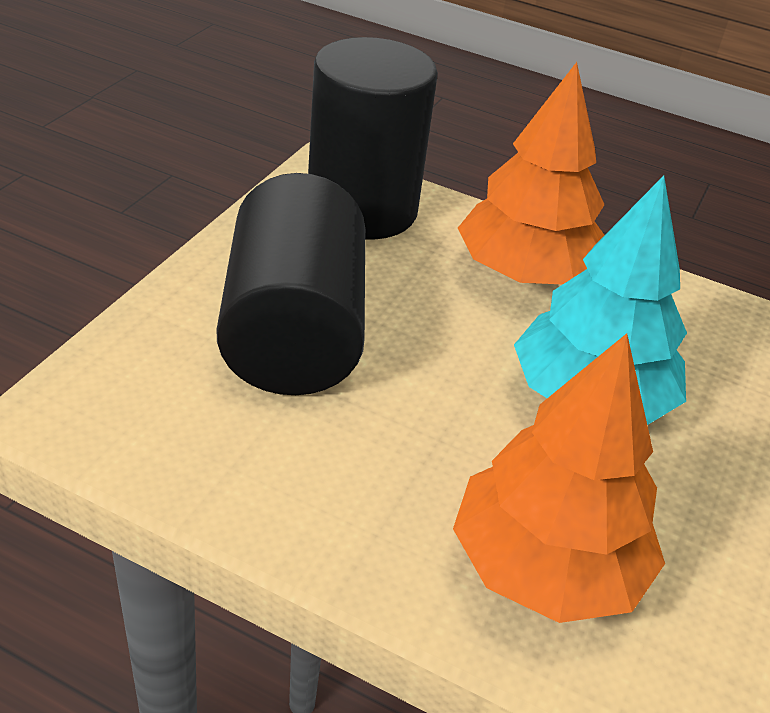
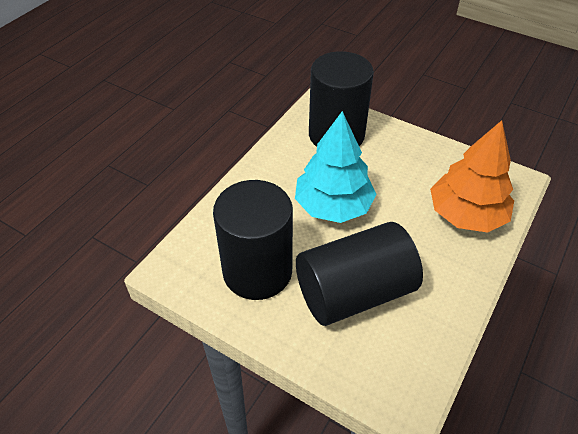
black cylinder: 2 -> 3
orange tree: 2 -> 1

